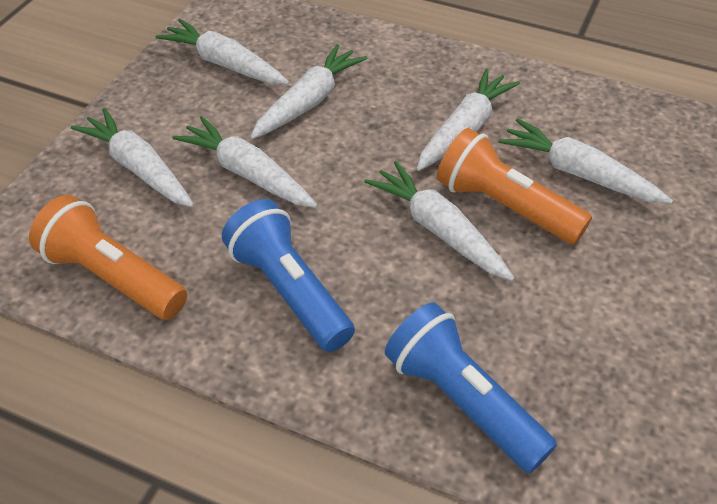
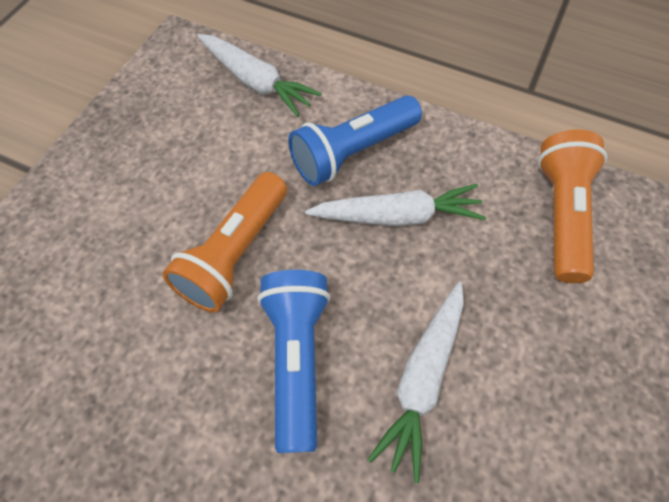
white carrot: 7 -> 3

